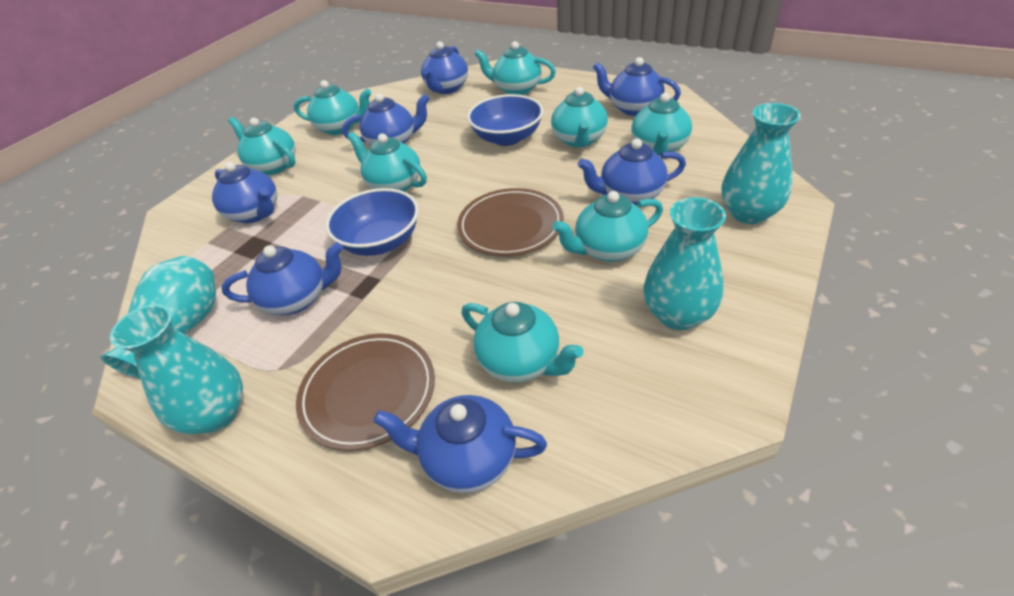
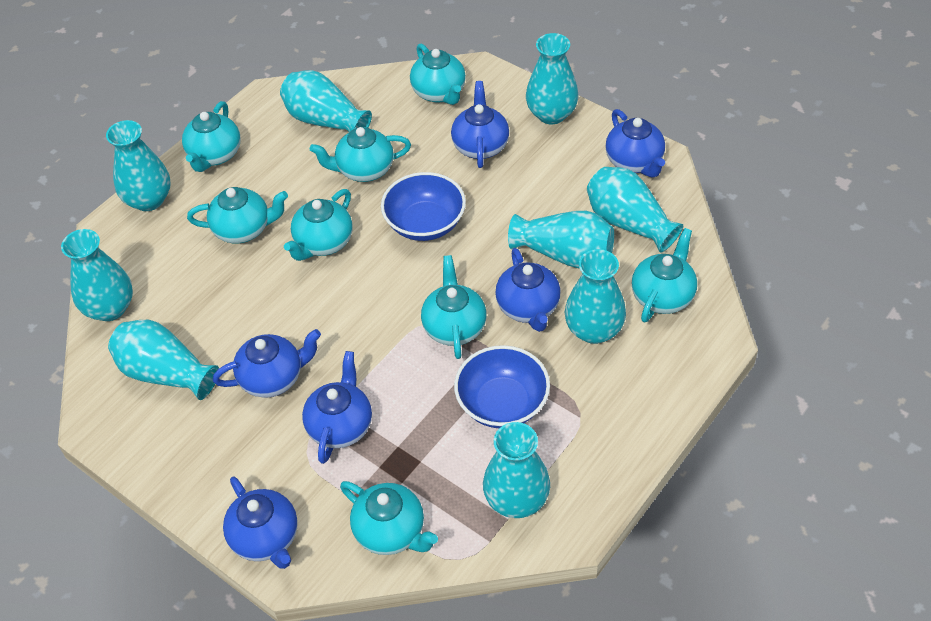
blue teapot: 7 -> 6
brown plate: 2 -> 0
turquoise vase: 4 -> 9

